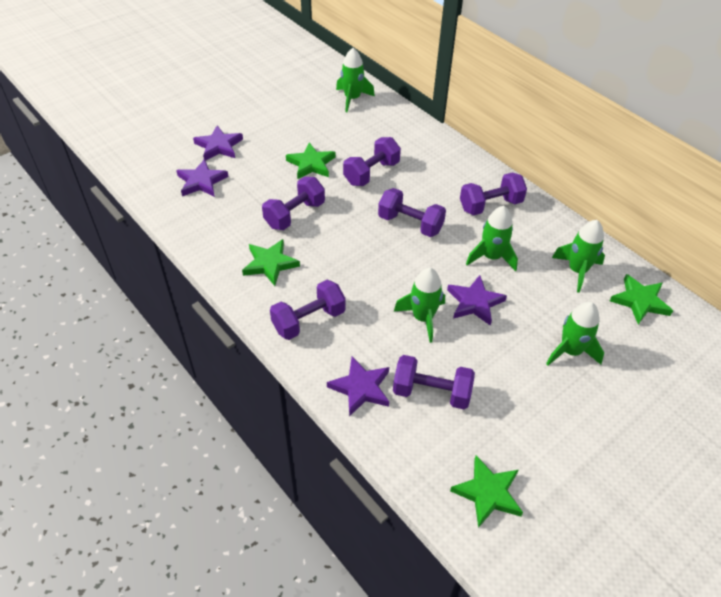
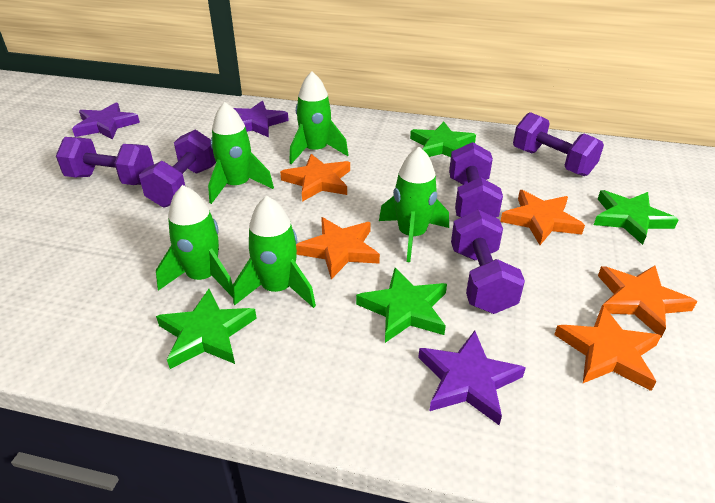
orange star: 0 -> 5
purple dumbbell: 6 -> 5
purple star: 4 -> 3

